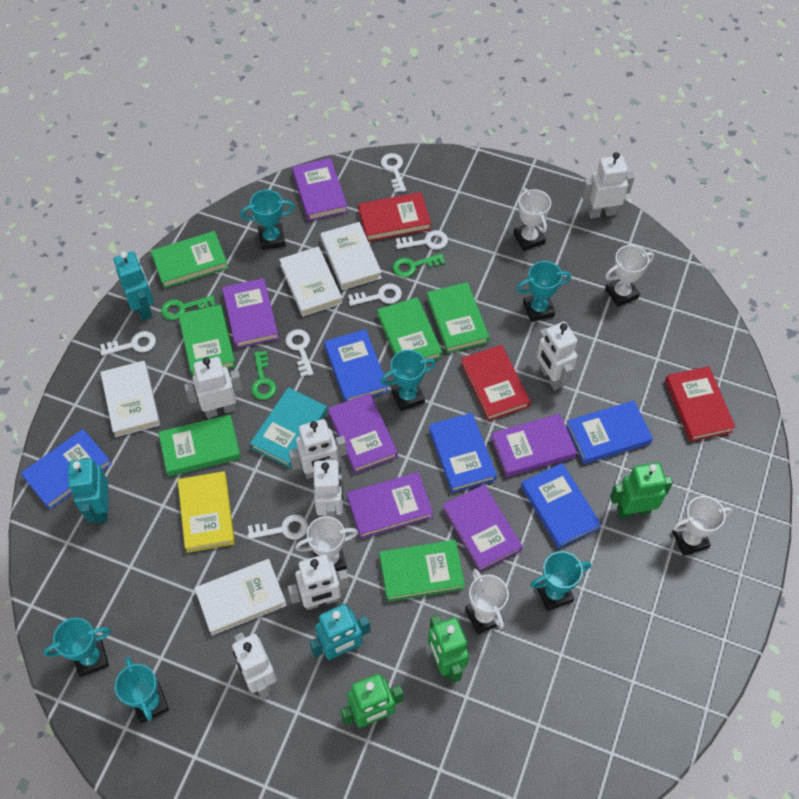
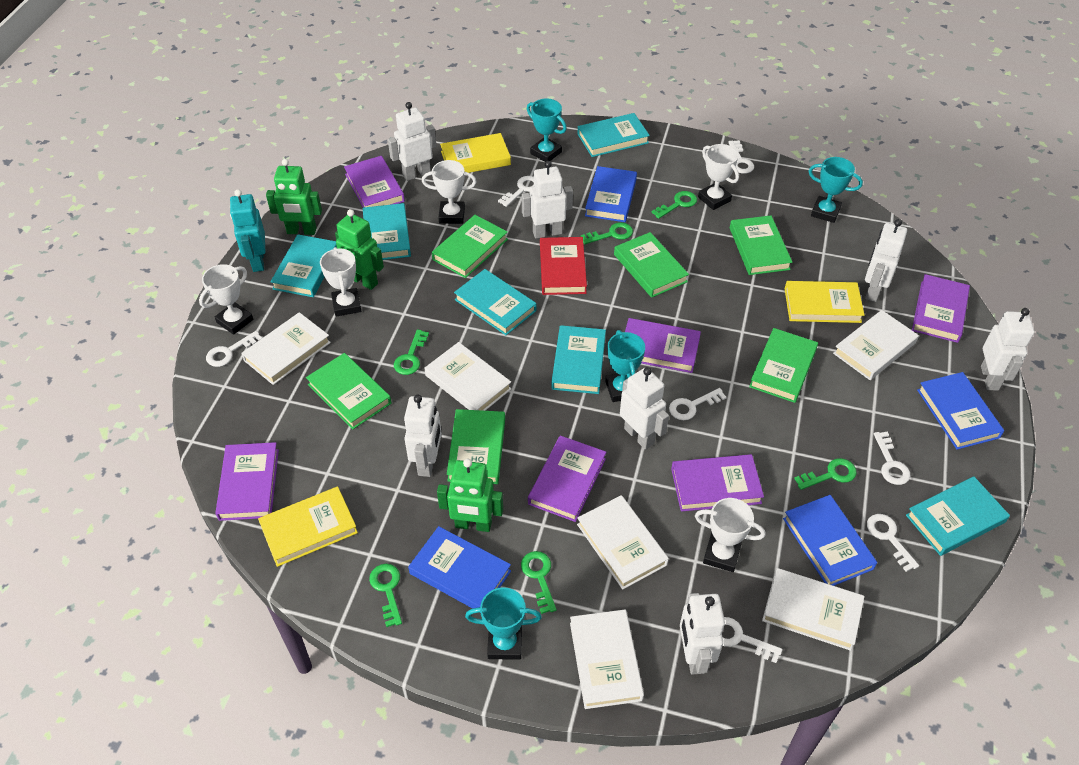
blue book: 5 -> 4
green key: 3 -> 6
red book: 3 -> 1
turquoise book: 1 -> 6
turquoise robot: 3 -> 1
turquoise trophy: 6 -> 4
white book: 4 -> 6
white key: 6 -> 7
yellow book: 1 -> 3

